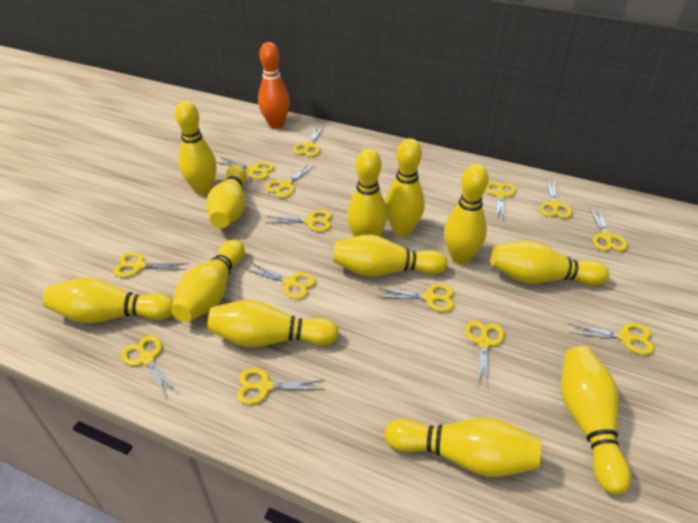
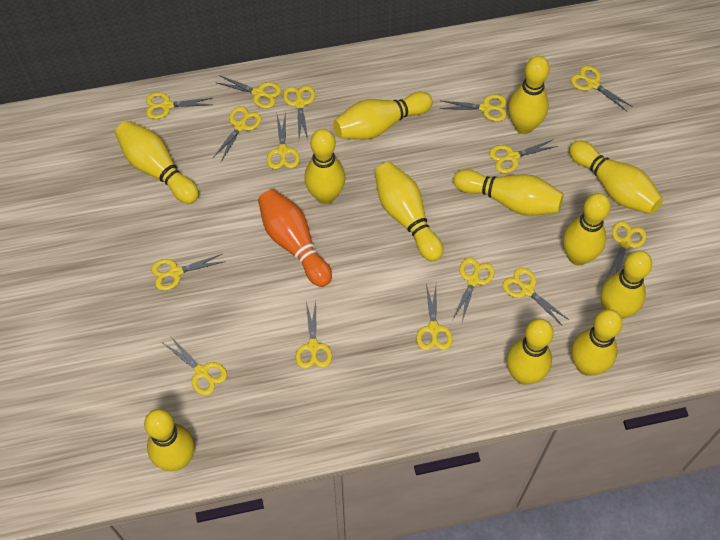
yellow scissors: 14 -> 15

